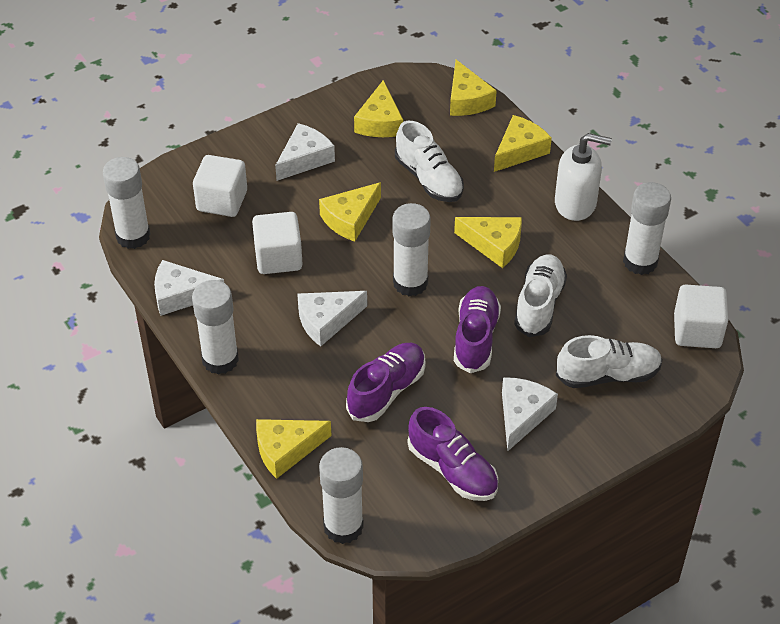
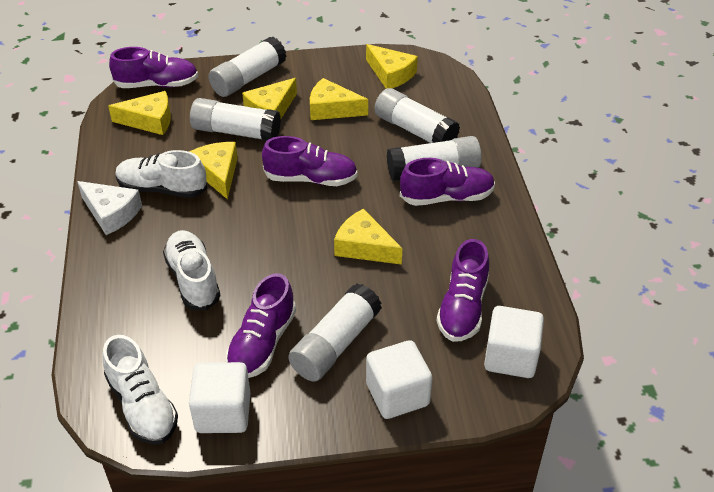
purple shoe: 3 -> 5
white cheese: 4 -> 1
white soap dispenser: 1 -> 0

